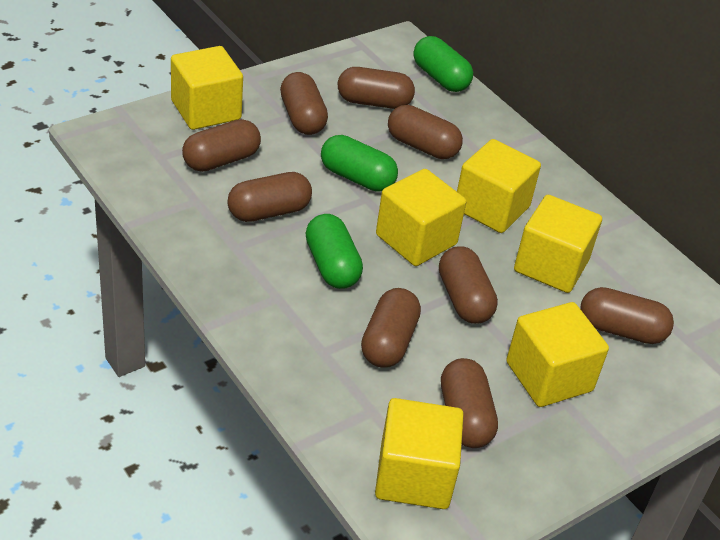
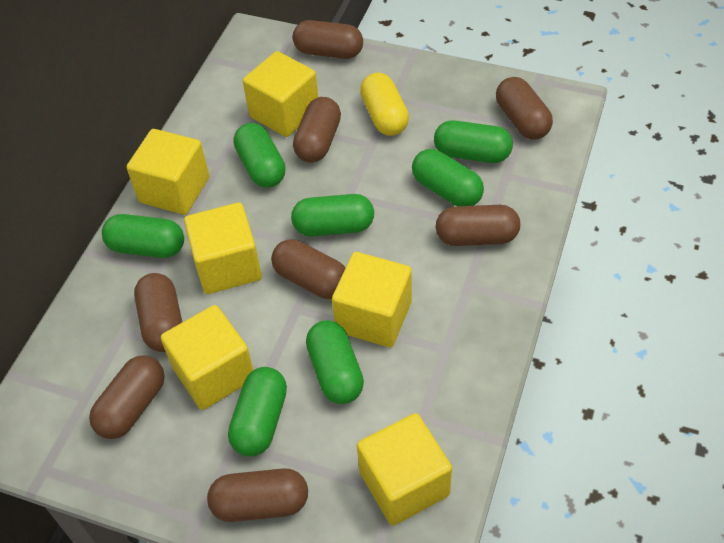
brown capsule: 9 -> 8
green capsule: 3 -> 7
yellow capsule: 0 -> 1

